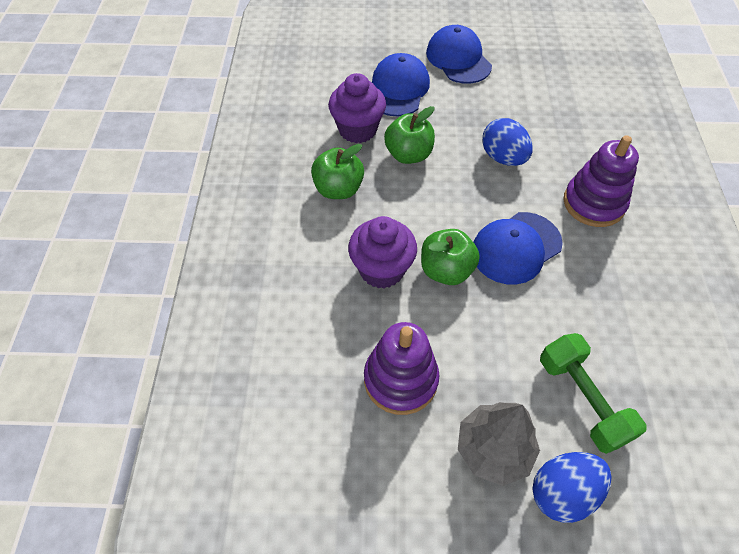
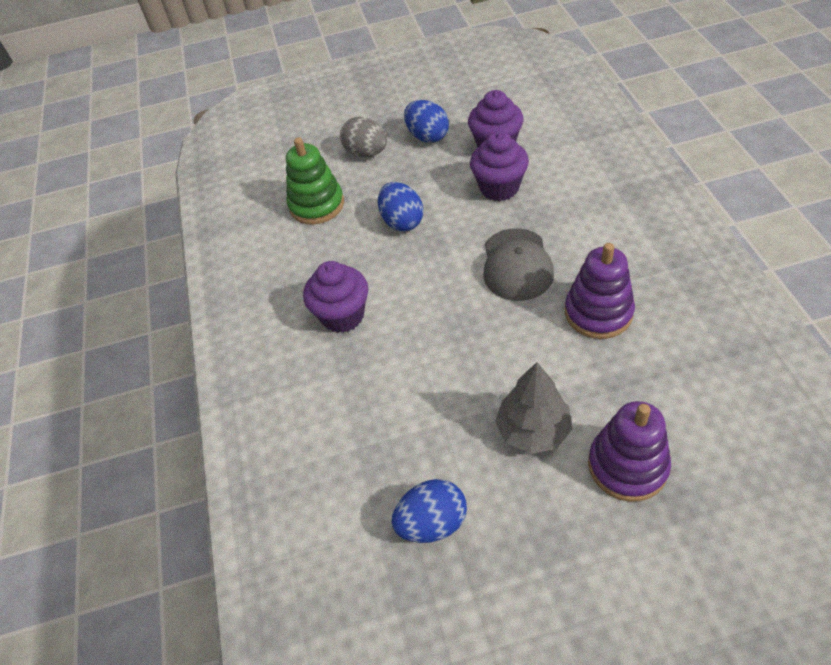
blue cap: 3 -> 0
blue egg: 2 -> 3
green apple: 3 -> 0
green dumbbell: 1 -> 0
green stacking toy: 0 -> 1
grey cap: 0 -> 1
grey egg: 0 -> 1
purple cupcake: 2 -> 3

